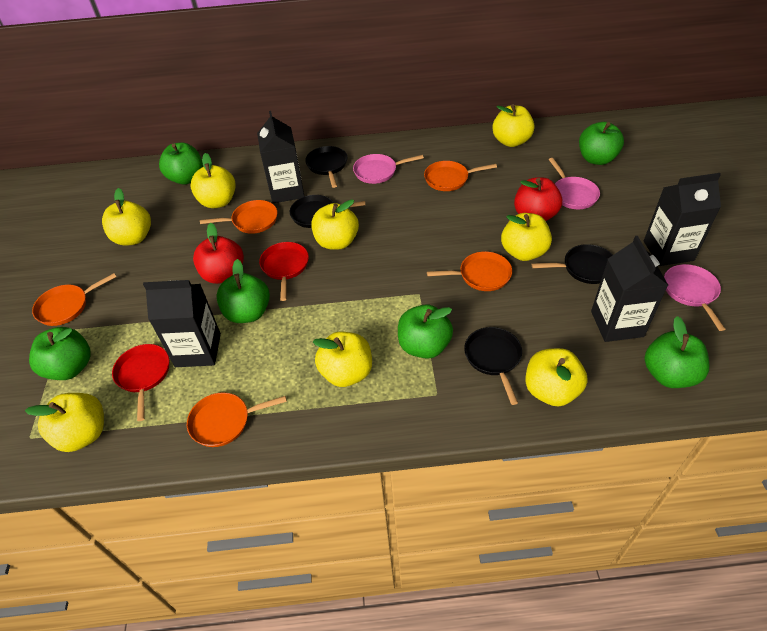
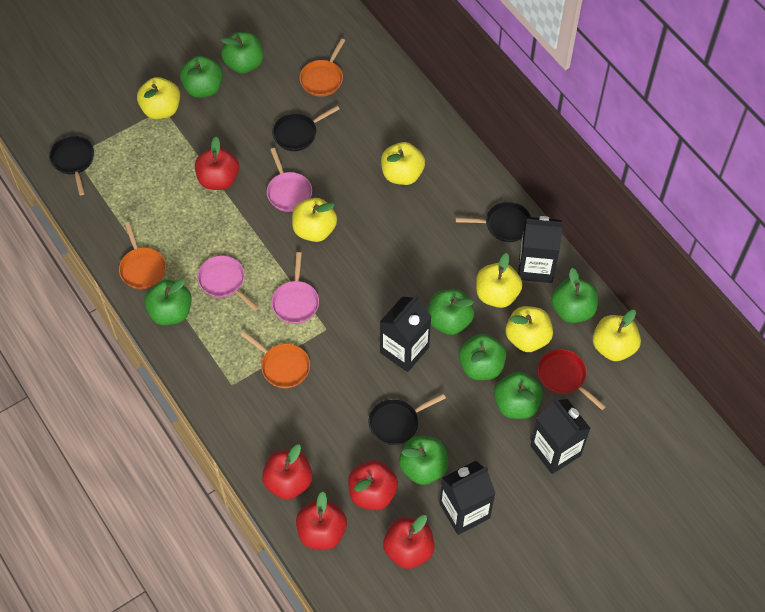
green apple: 6 -> 8
orange pan: 5 -> 3
red apple: 2 -> 5
red pan: 2 -> 1
yellow apple: 8 -> 6

